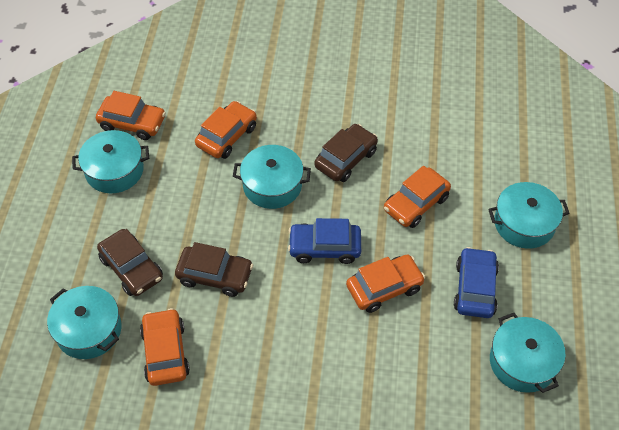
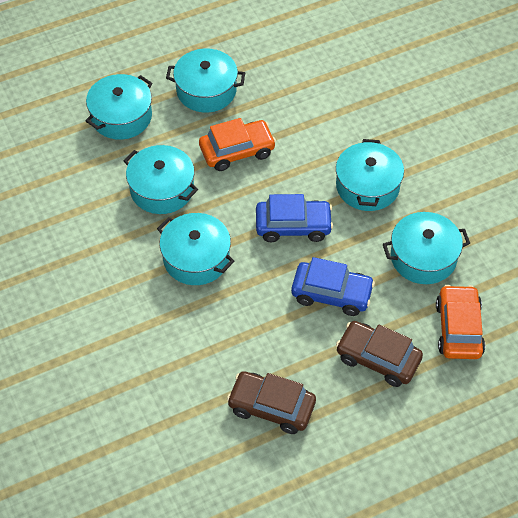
brown car: 3 -> 2
orange car: 5 -> 2
turquoise pot: 5 -> 6

